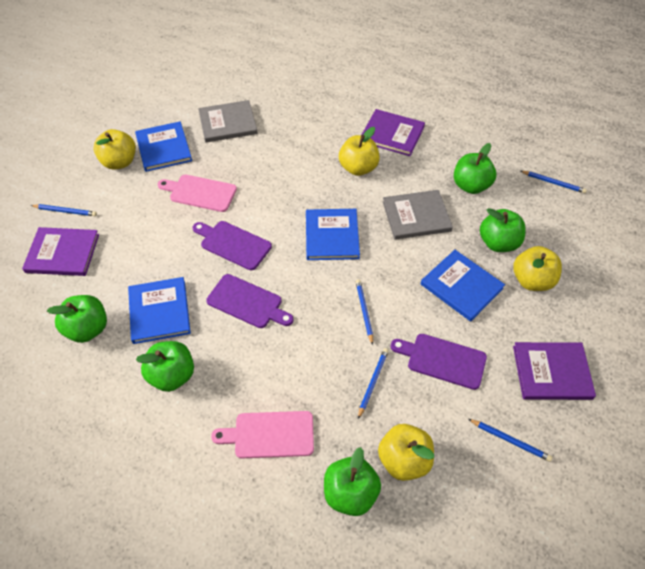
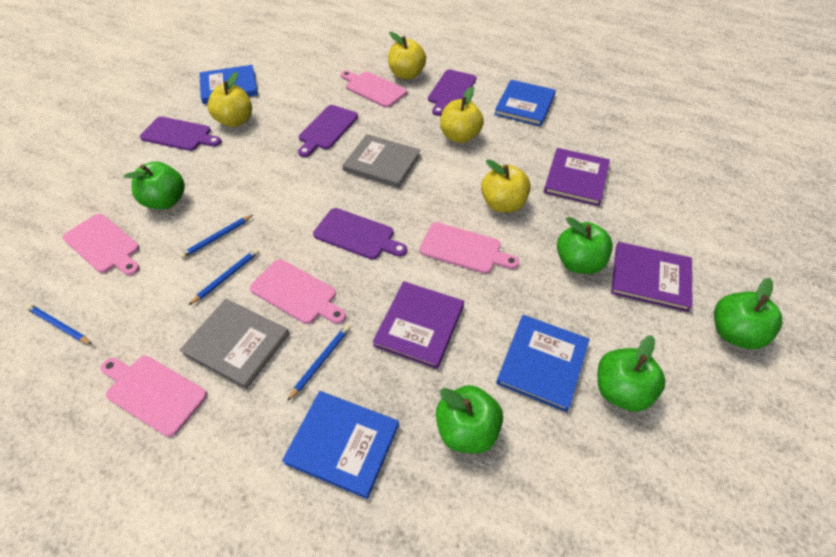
blue pencil: 5 -> 4
pink cutting board: 2 -> 5
purple cutting board: 3 -> 4

